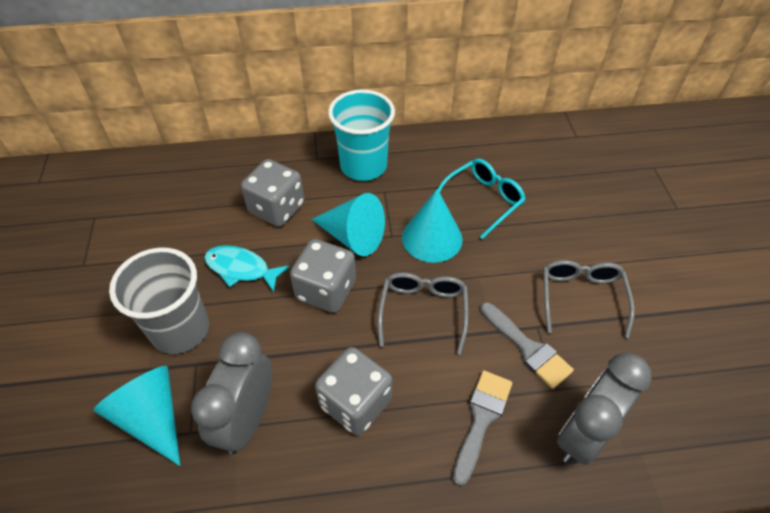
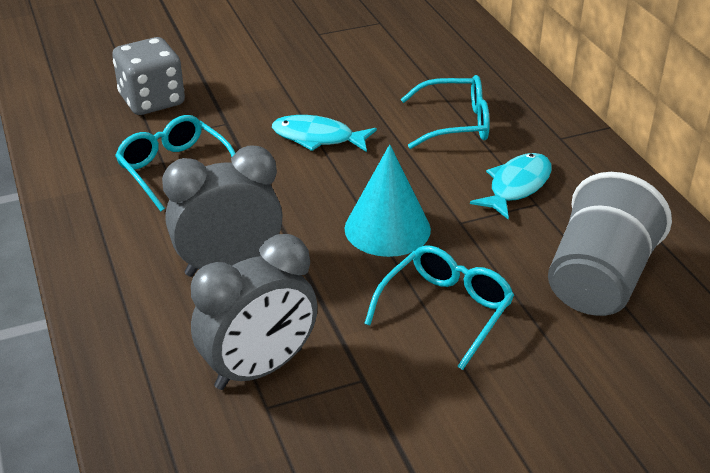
grey brush: 2 -> 0
grey dice: 3 -> 1
grey glasses: 2 -> 0
turquoise cone: 3 -> 1
turquoise cup: 1 -> 0
turquoise fish: 1 -> 2
turquoise glasses: 1 -> 3

